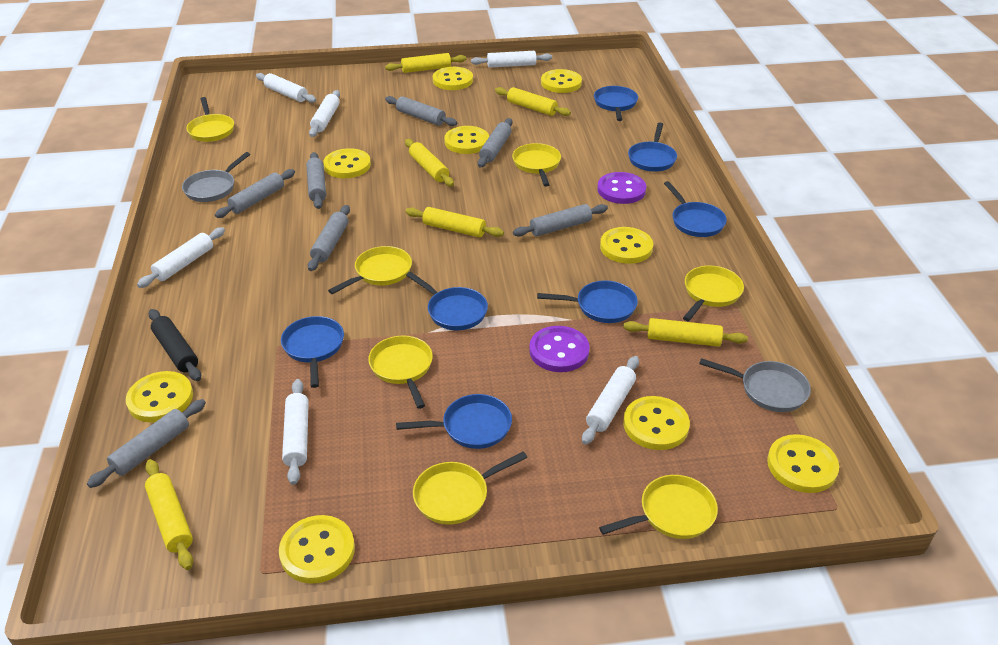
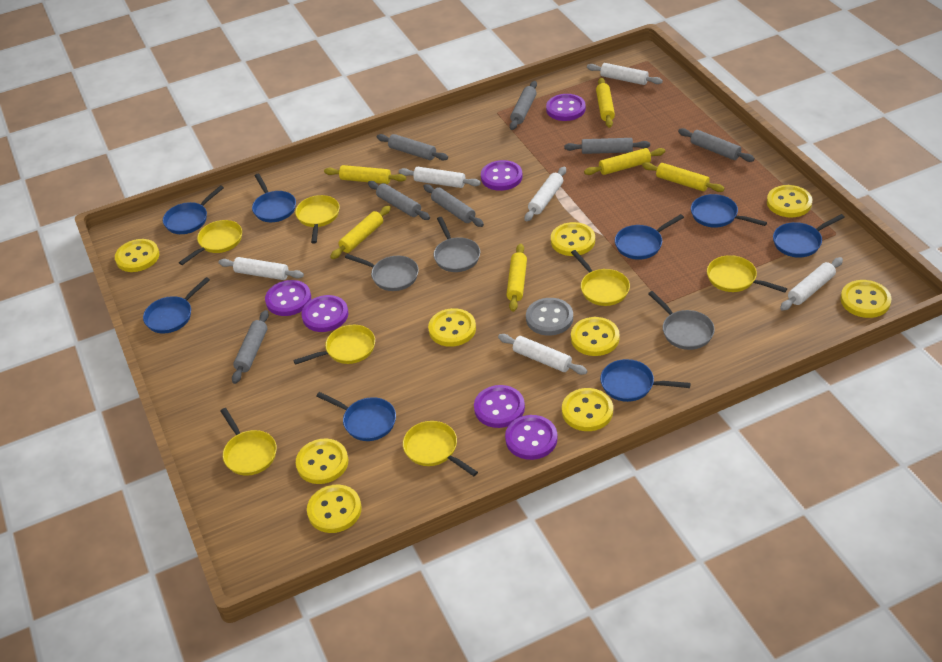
black rolling pin: 1 -> 0
blue pan: 7 -> 8
grey button: 0 -> 1
grey pan: 2 -> 3
purple button: 2 -> 6

